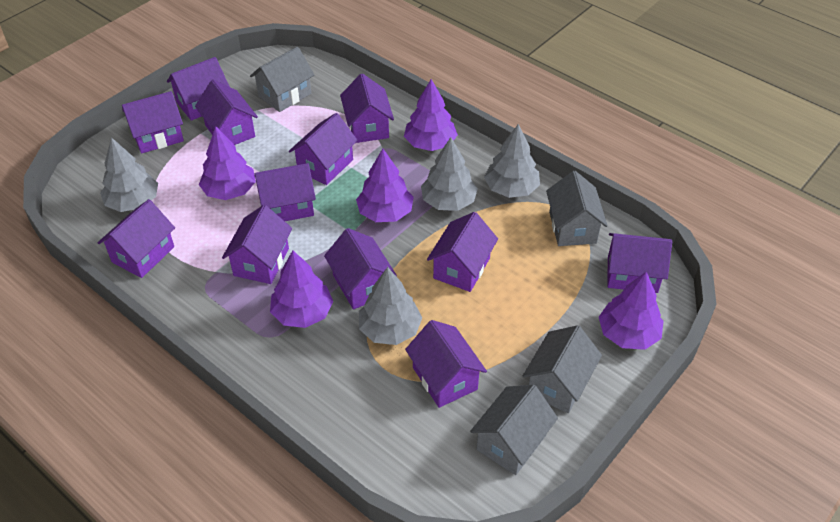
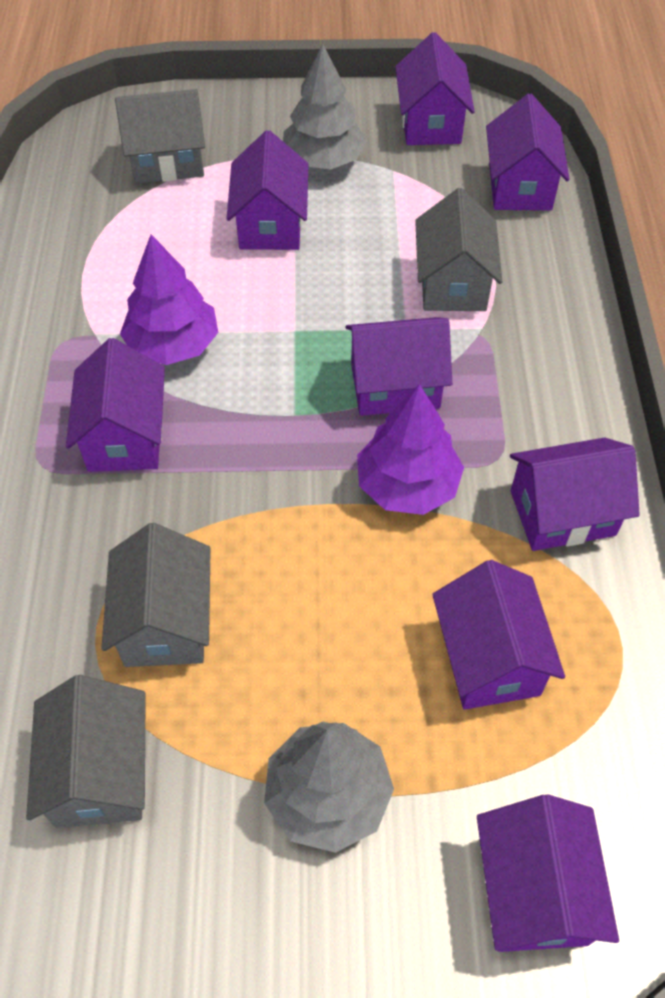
grey tree: 4 -> 2
purple house: 12 -> 8
purple tree: 5 -> 2

